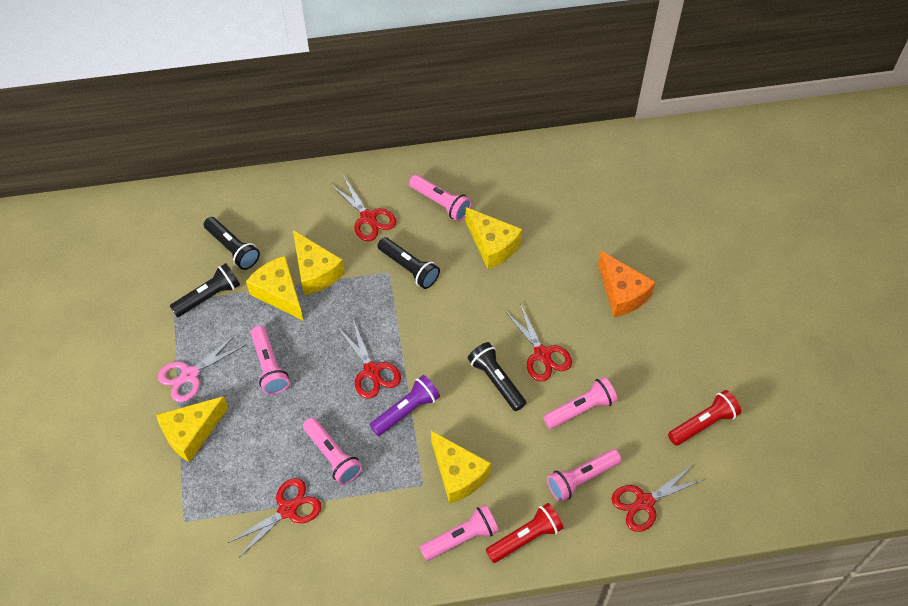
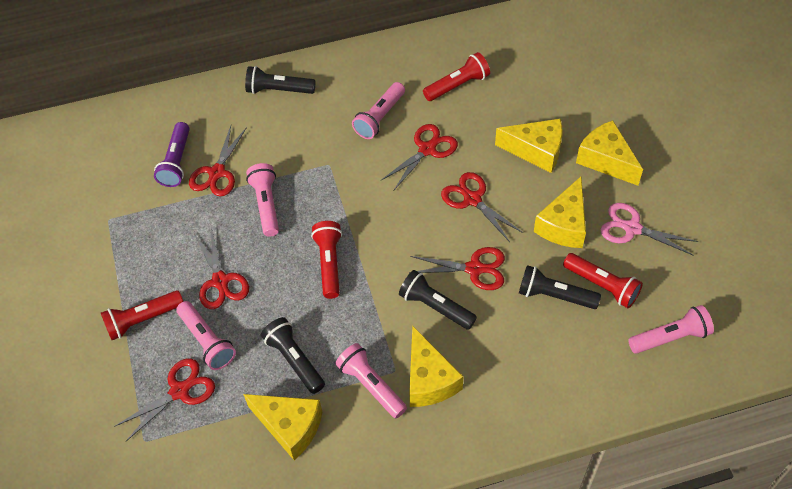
orange cheese: 1 -> 0
pink flashlight: 6 -> 5
red flashlight: 2 -> 4
red scissors: 5 -> 6

